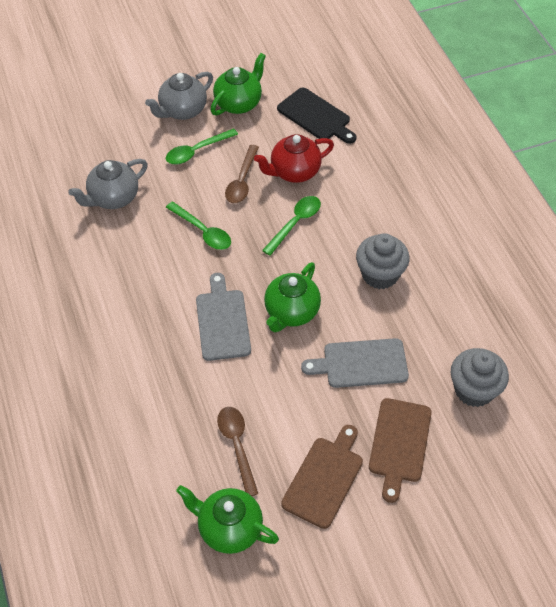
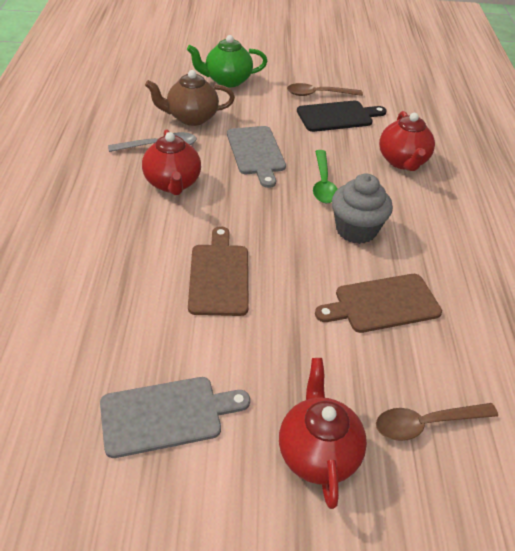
brown teapot: 0 -> 1
green spoon: 3 -> 1
green teapot: 3 -> 1
grey cupcake: 2 -> 1
grey spoon: 0 -> 1
grey teapot: 2 -> 0
red teapot: 1 -> 3

